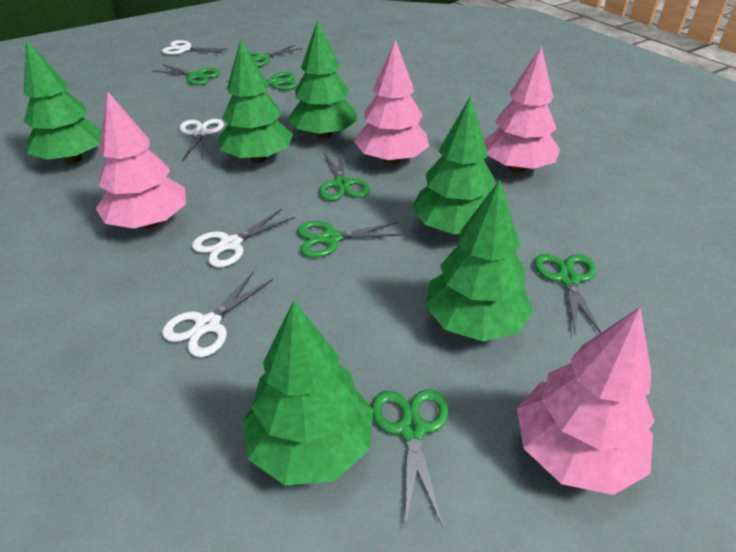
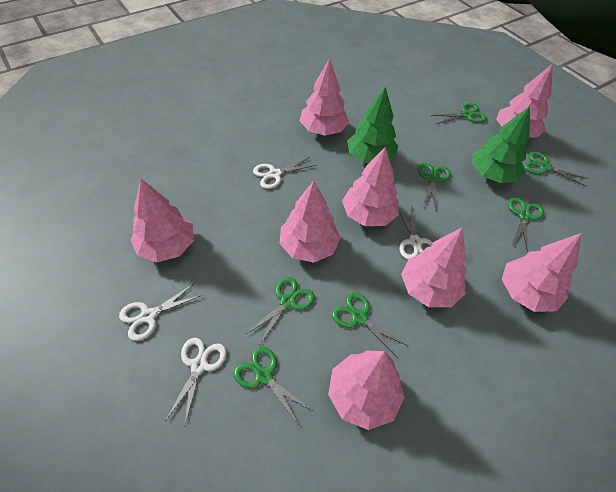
green tree: 6 -> 2
pink tree: 4 -> 8

